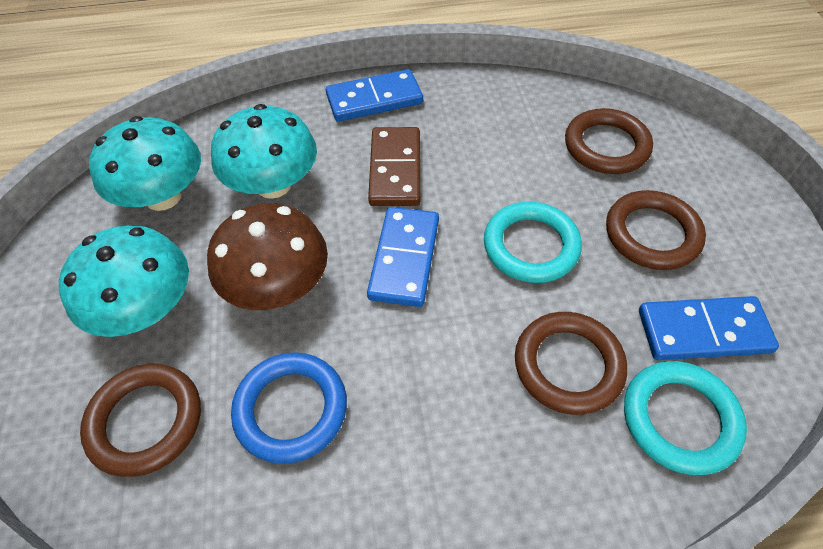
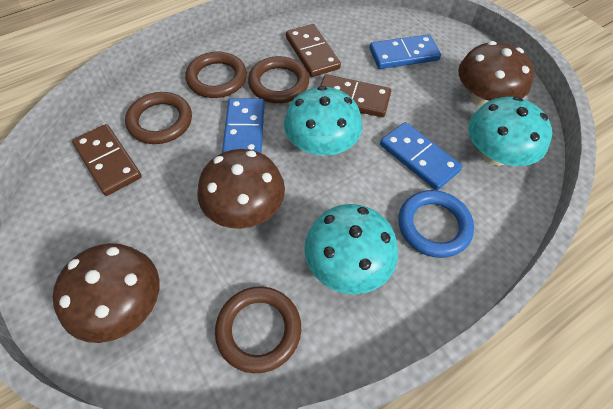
brown domino: 1 -> 3
brown mushroom: 1 -> 3
turquoise ring: 2 -> 0

